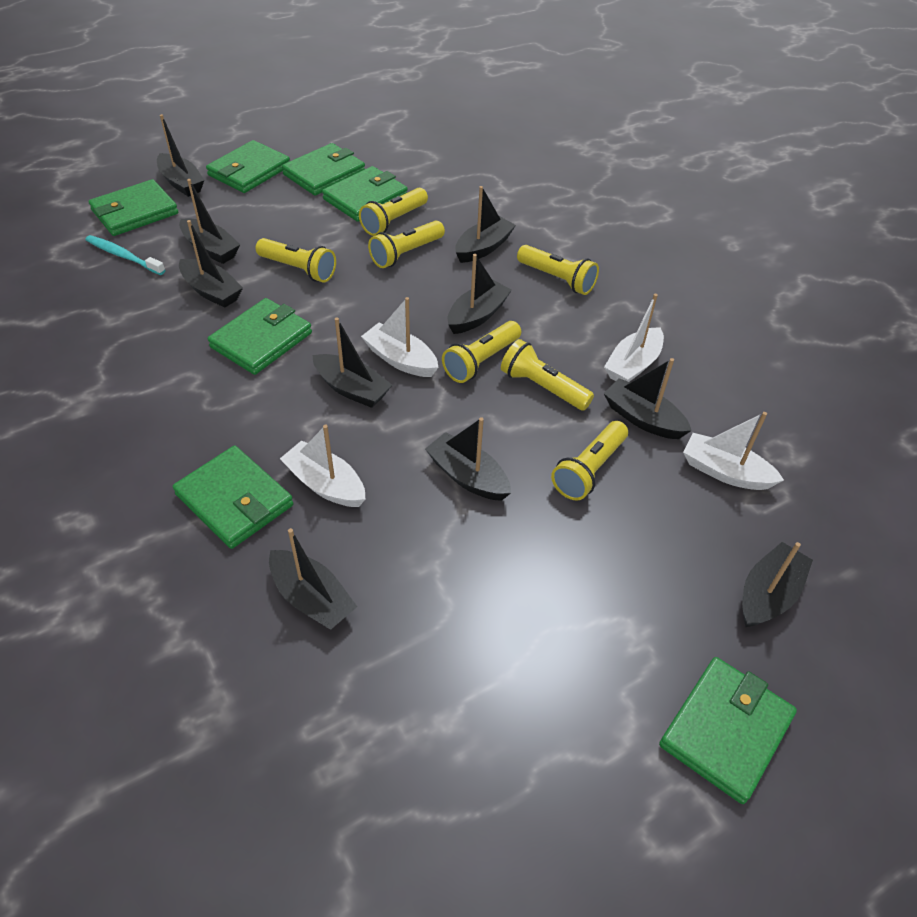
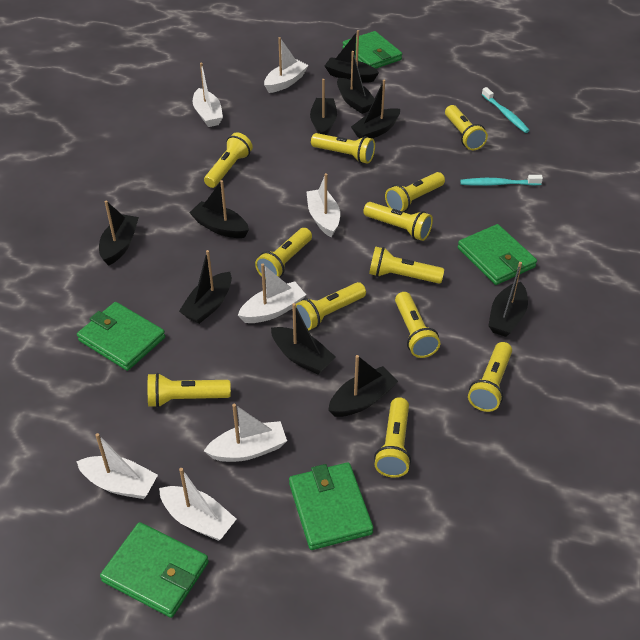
green wallet: 7 -> 5
turquoise toothbrush: 1 -> 2
white boat: 4 -> 7
yellow flashlight: 7 -> 12

